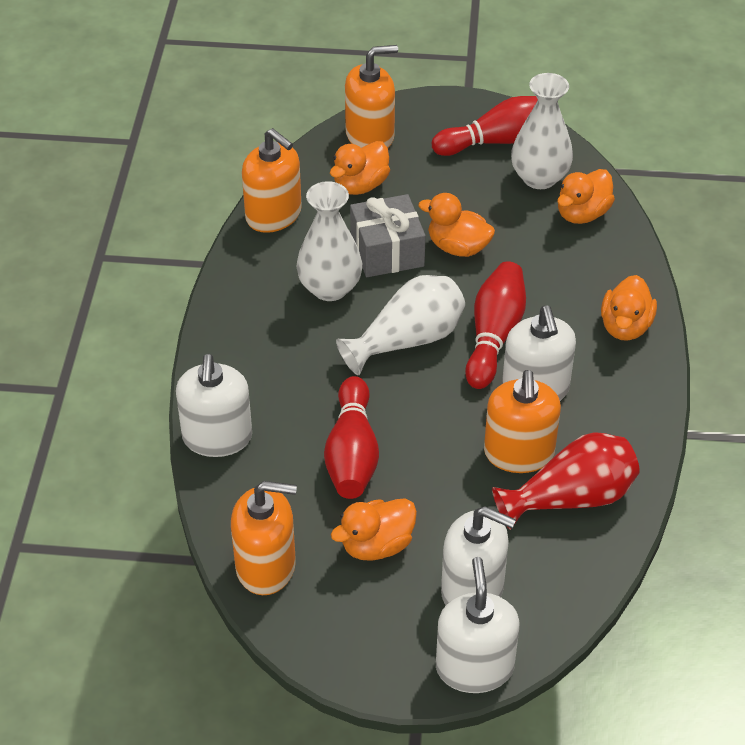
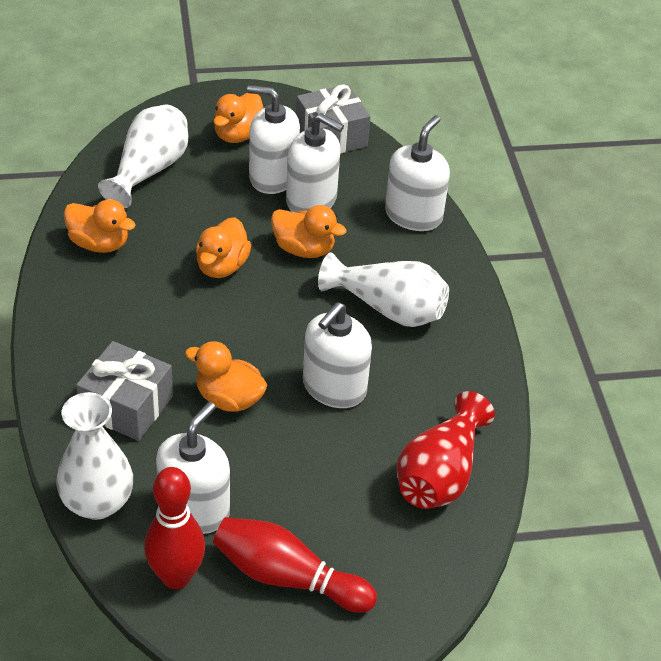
grey gift: 1 -> 2
orange soap dispenser: 4 -> 0
red bowling pin: 3 -> 2
white soap dispenser: 4 -> 5

